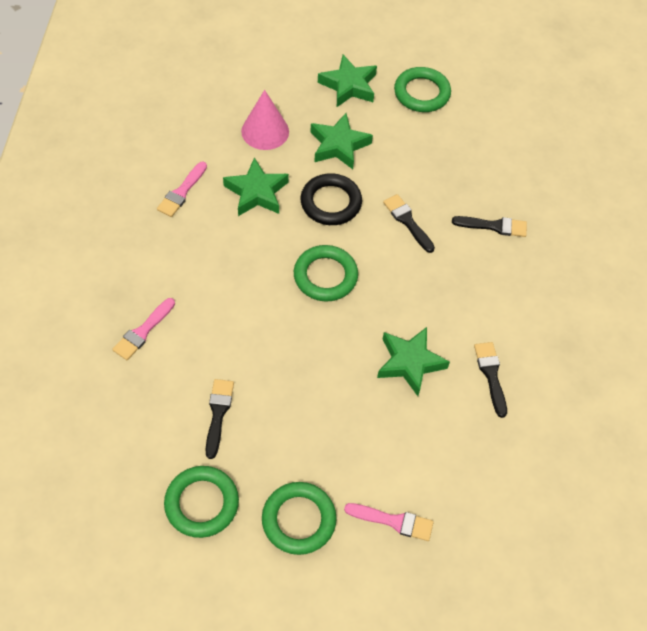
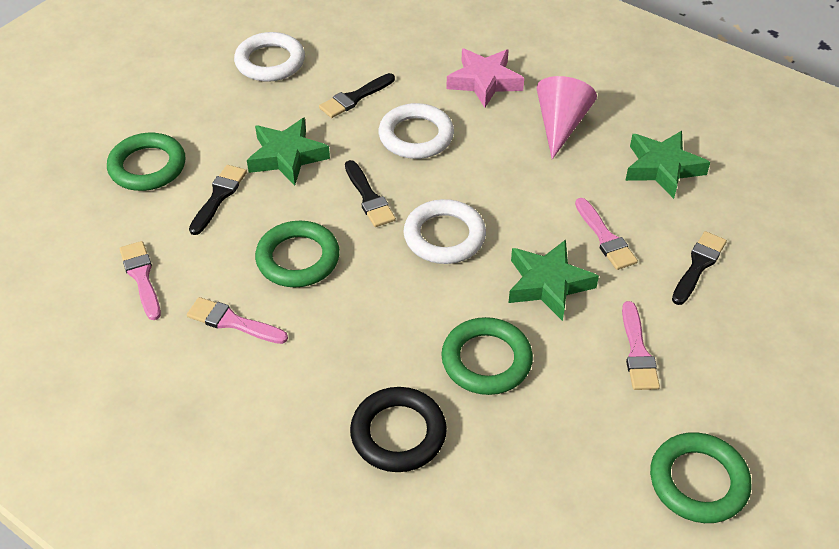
green star: 4 -> 3
pink brush: 3 -> 4
pink star: 0 -> 1
white ring: 0 -> 3

